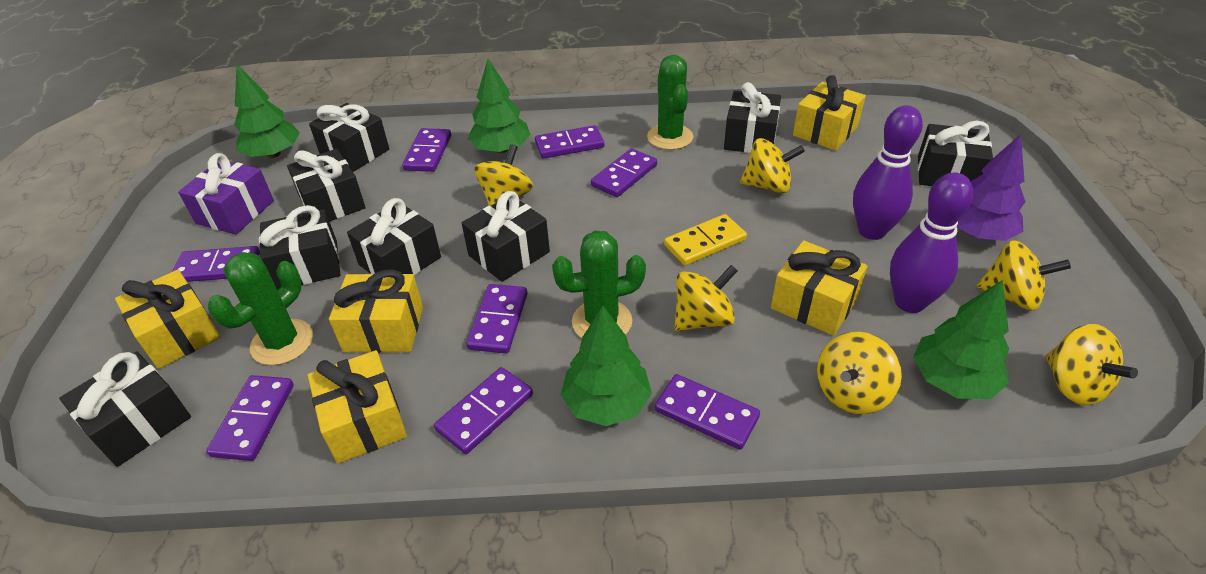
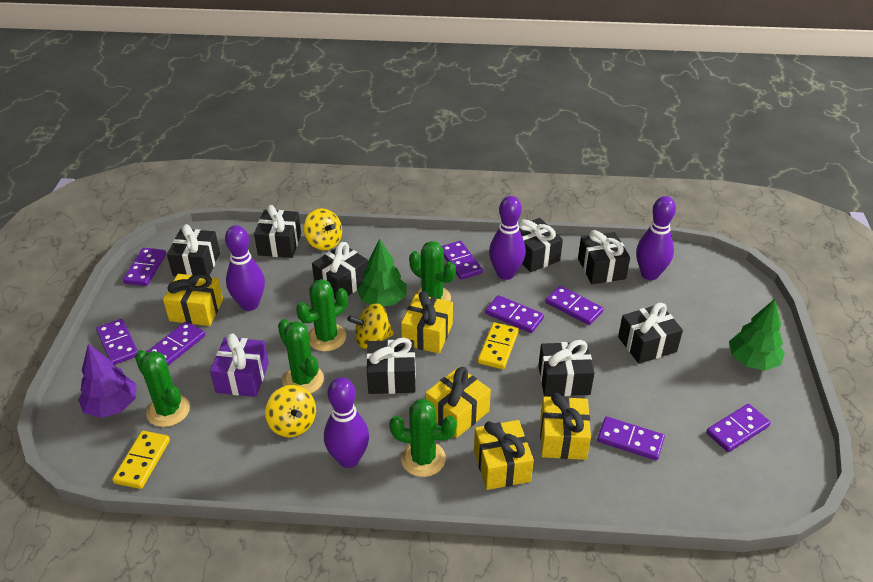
green cactus: 3 -> 5
green tree: 4 -> 2
purple bowling pin: 2 -> 4
yellow domino: 1 -> 2
yellow spinning top: 6 -> 3

